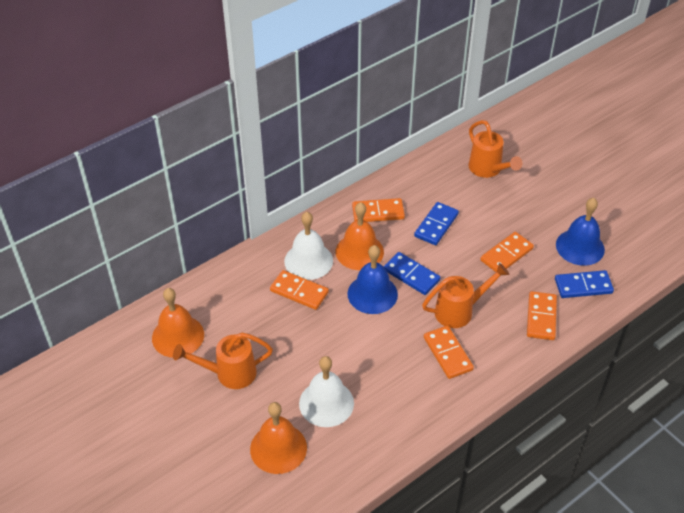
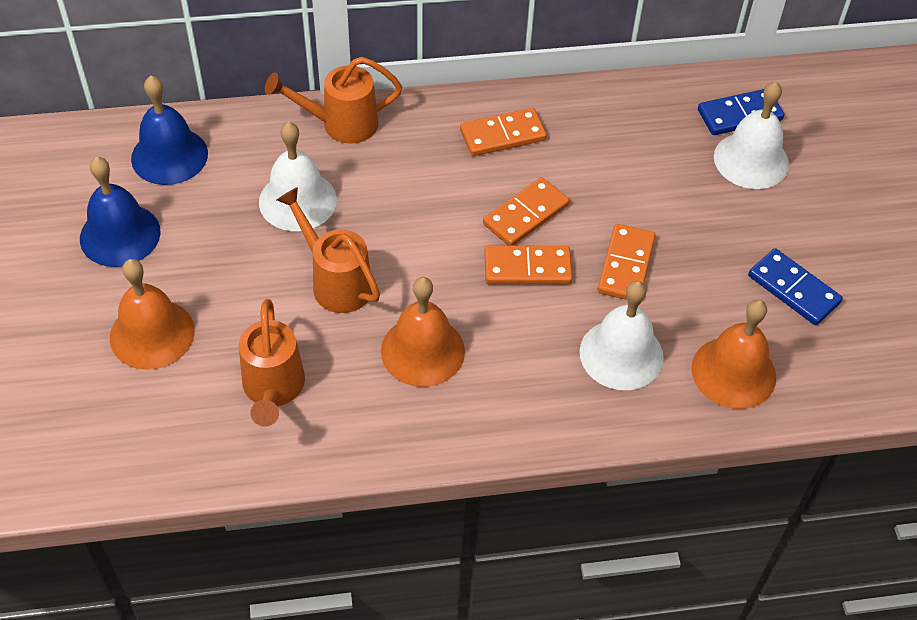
blue domino: 3 -> 2
orange domino: 5 -> 4
white bell: 2 -> 3

